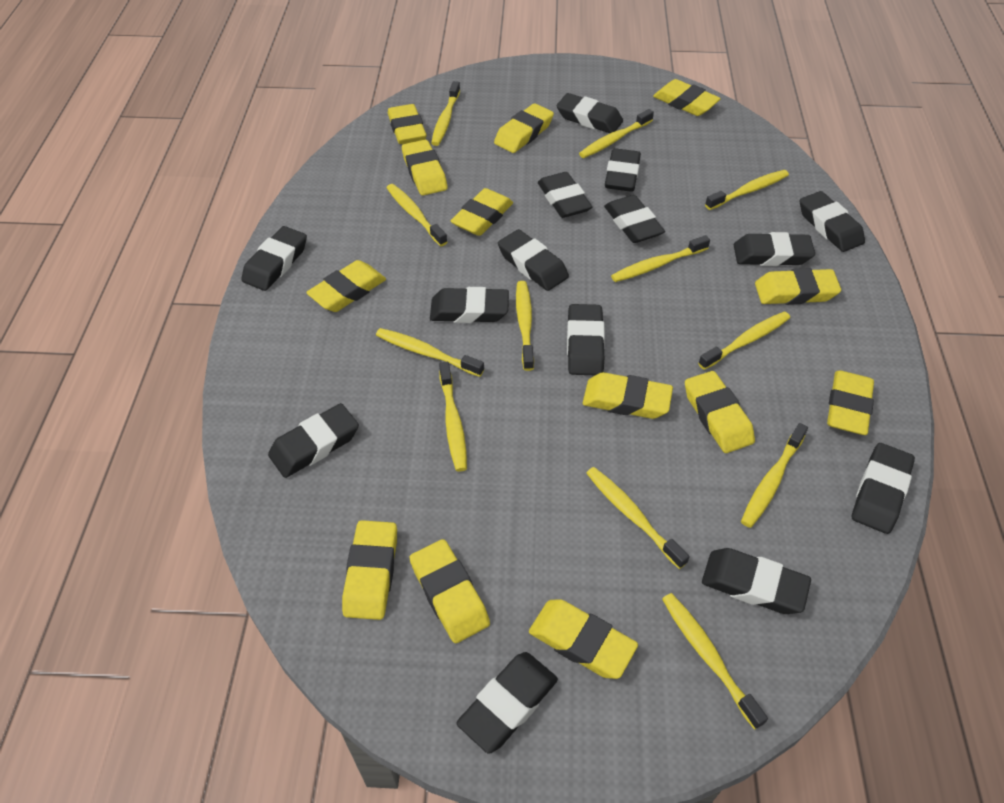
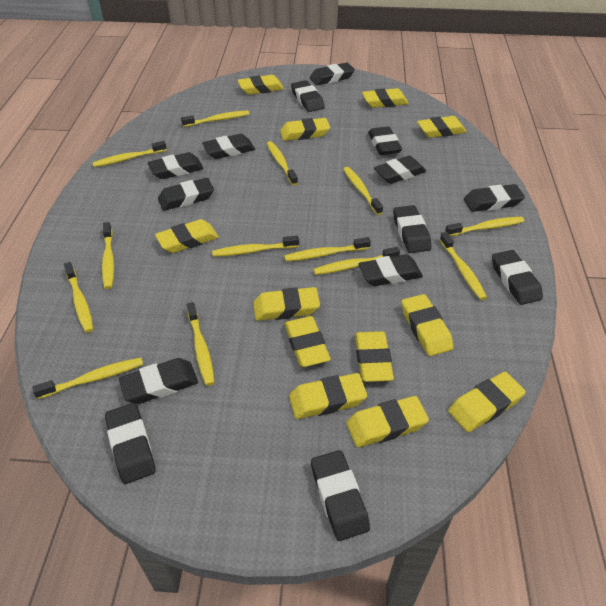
yellow eraser: 13 -> 12
yellow toothbrush: 12 -> 13

